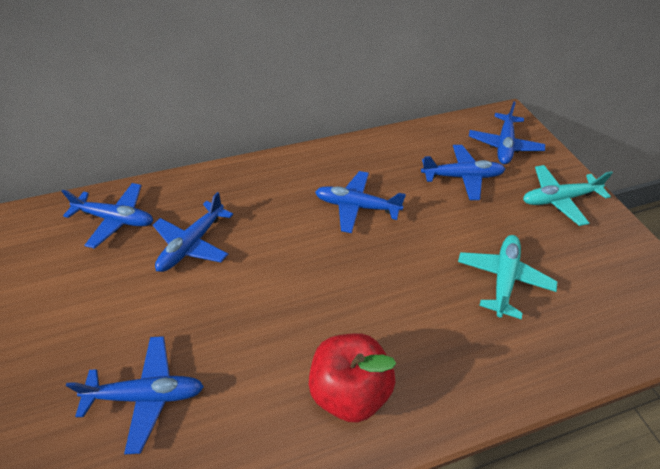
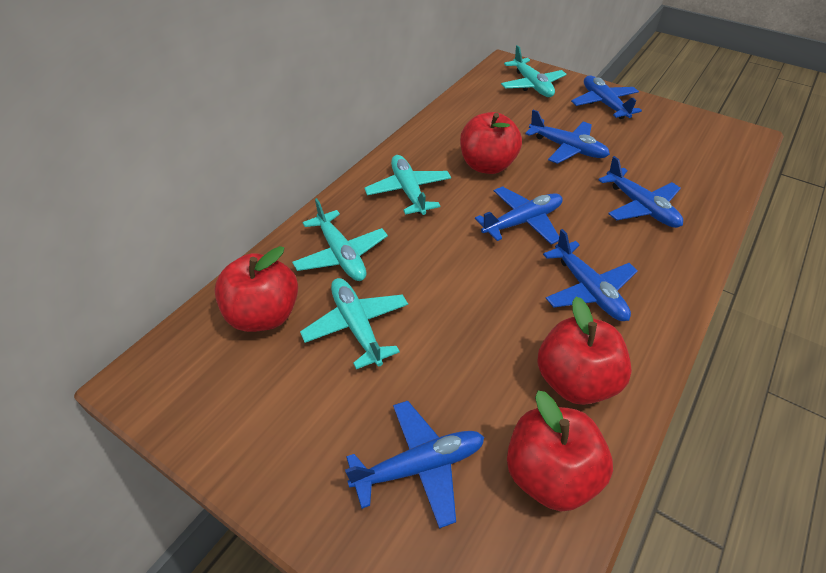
red apple: 1 -> 4
turquoise plane: 2 -> 4

